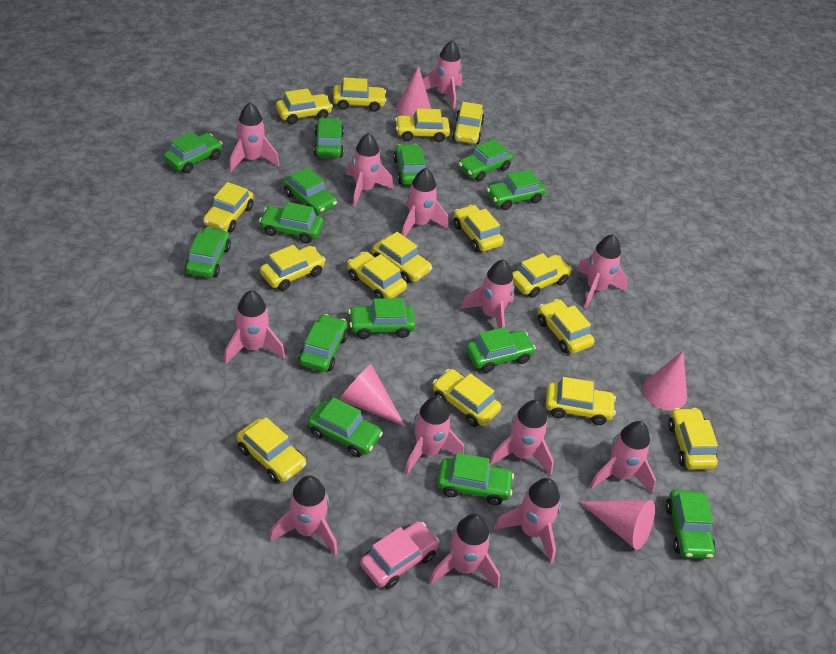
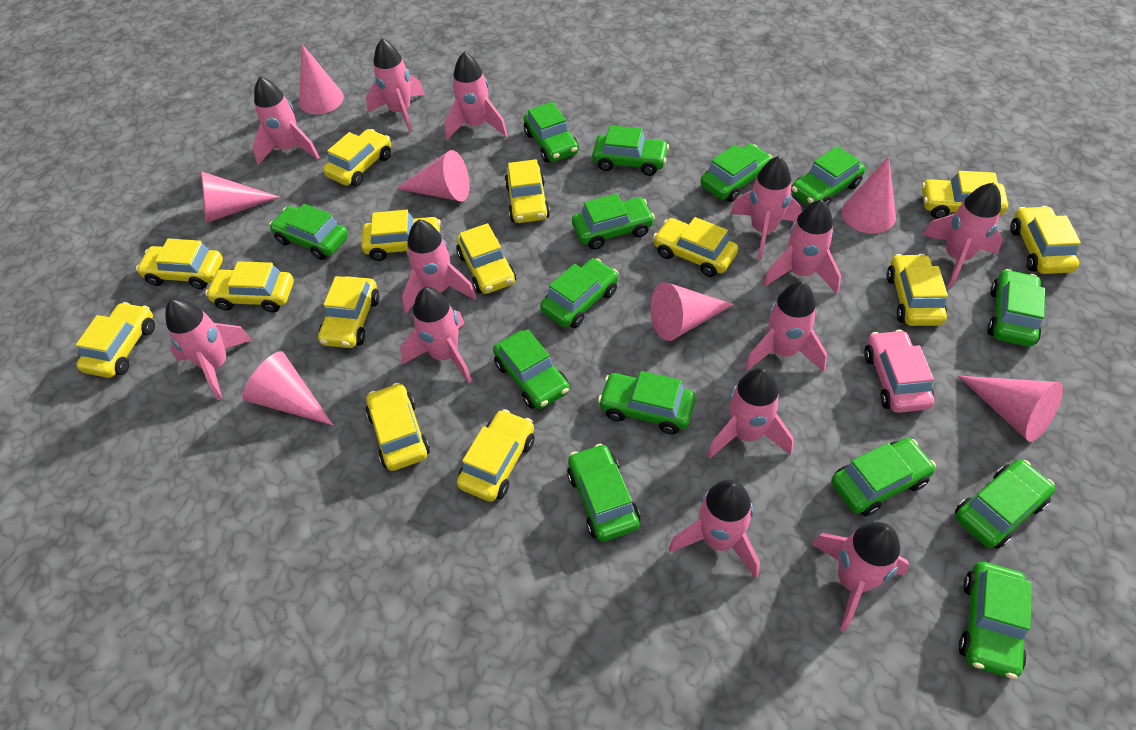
pink cone: 4 -> 7
yellow car: 15 -> 14

